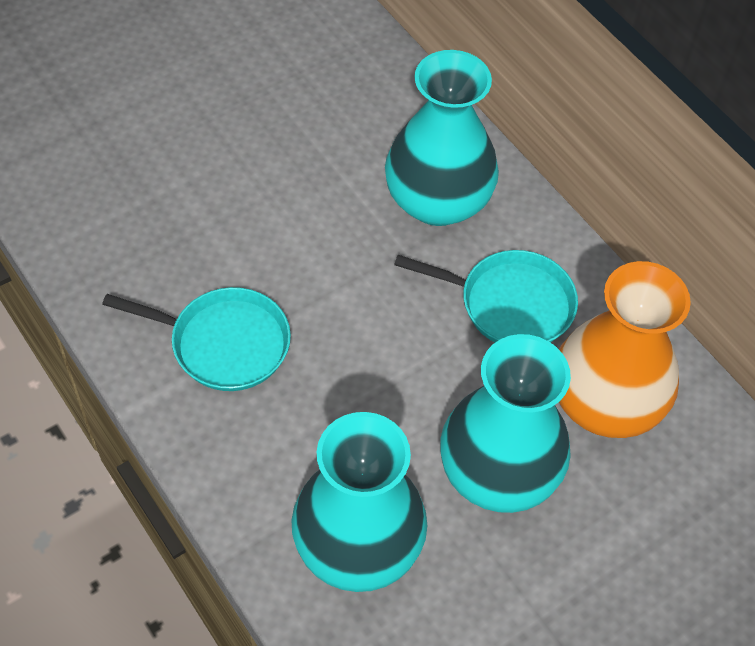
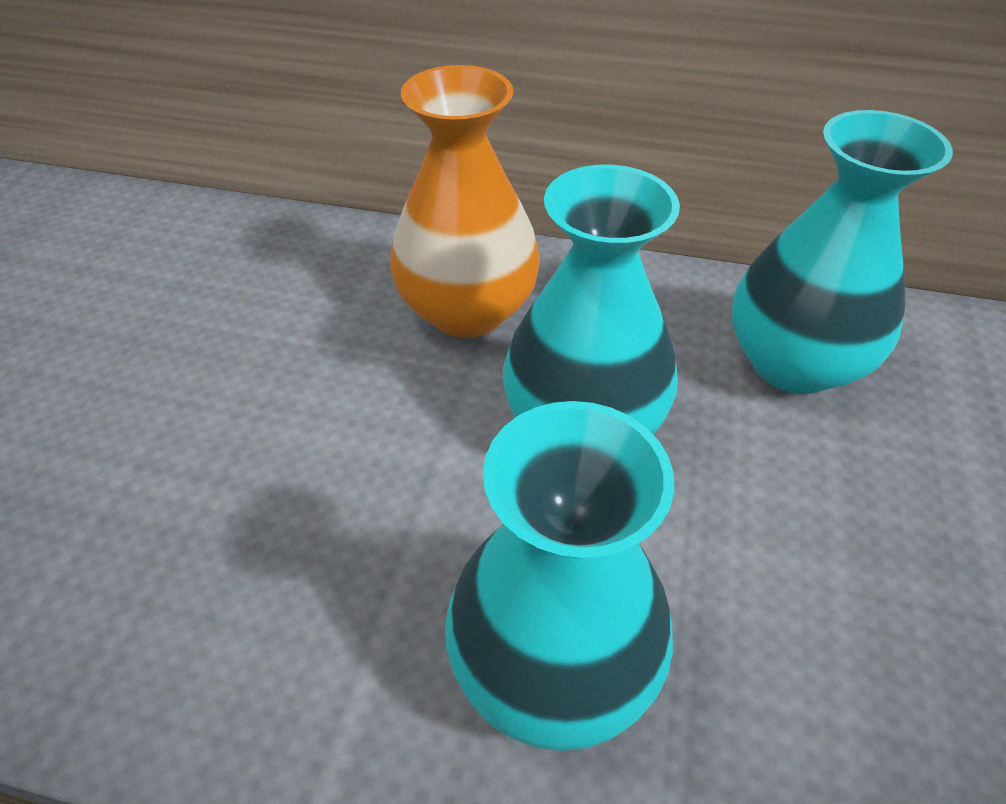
turquoise pan: 2 -> 0

